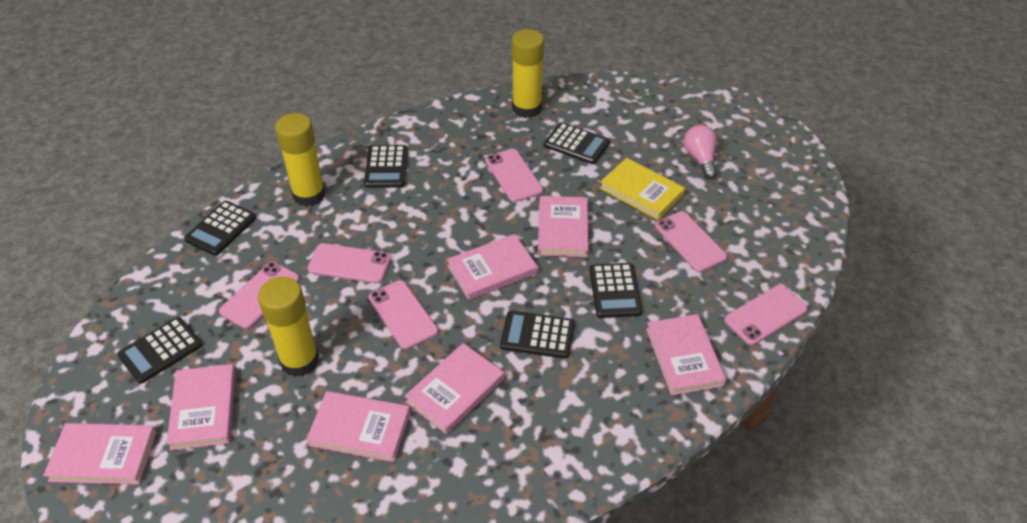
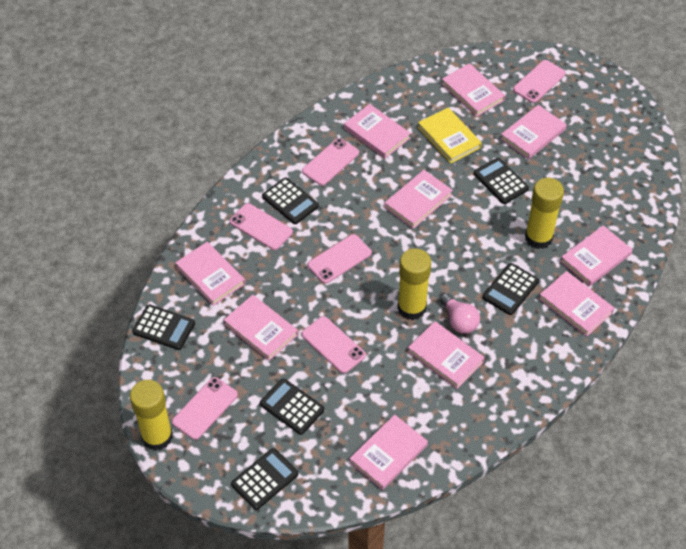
pink book: 7 -> 10

